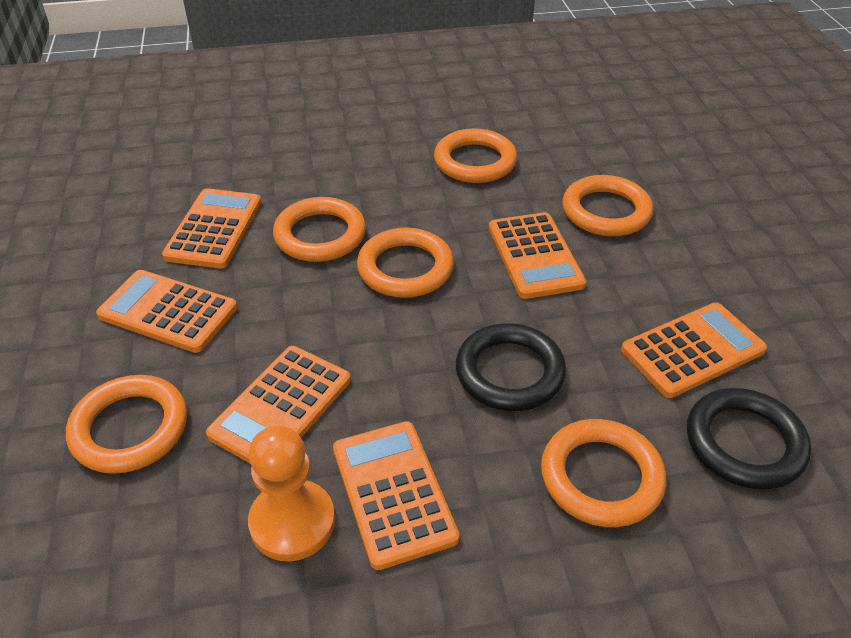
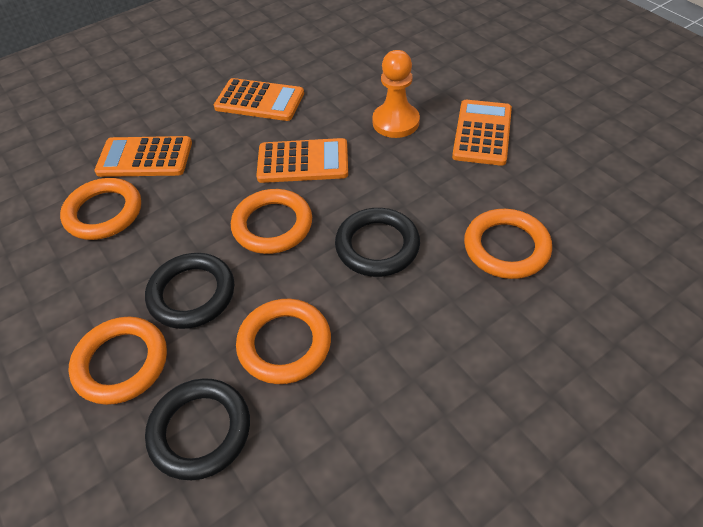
black ring: 2 -> 3
orange calculator: 6 -> 4
orange ring: 6 -> 5

